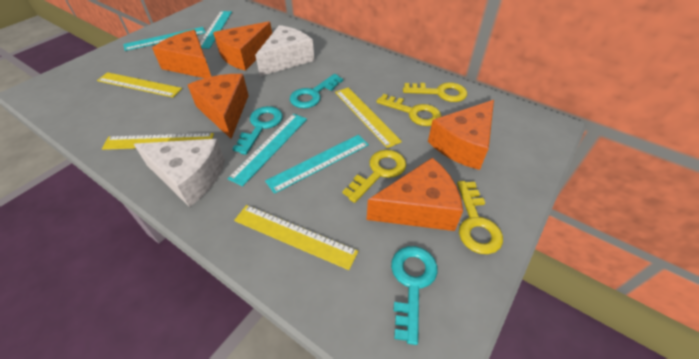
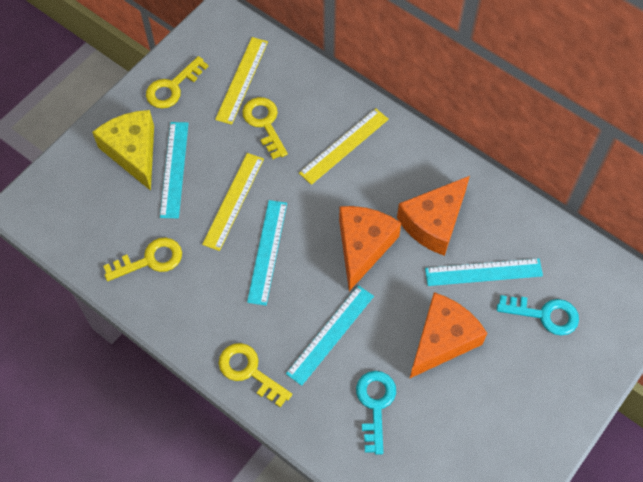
orange cheese: 5 -> 3
turquoise key: 3 -> 2
white cheese: 2 -> 0
yellow cheese: 0 -> 1
yellow ruler: 4 -> 3

